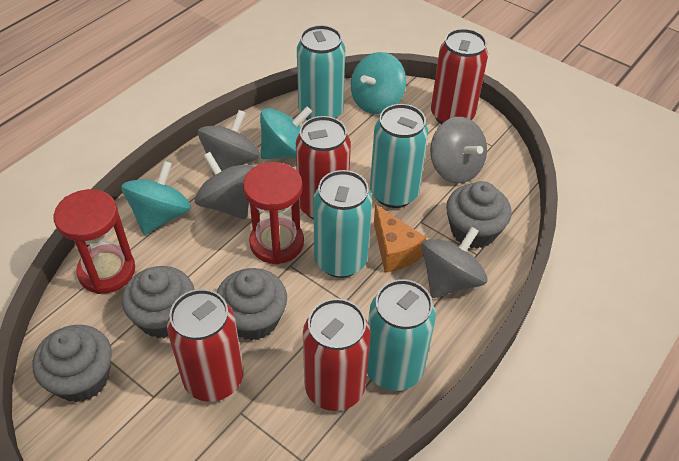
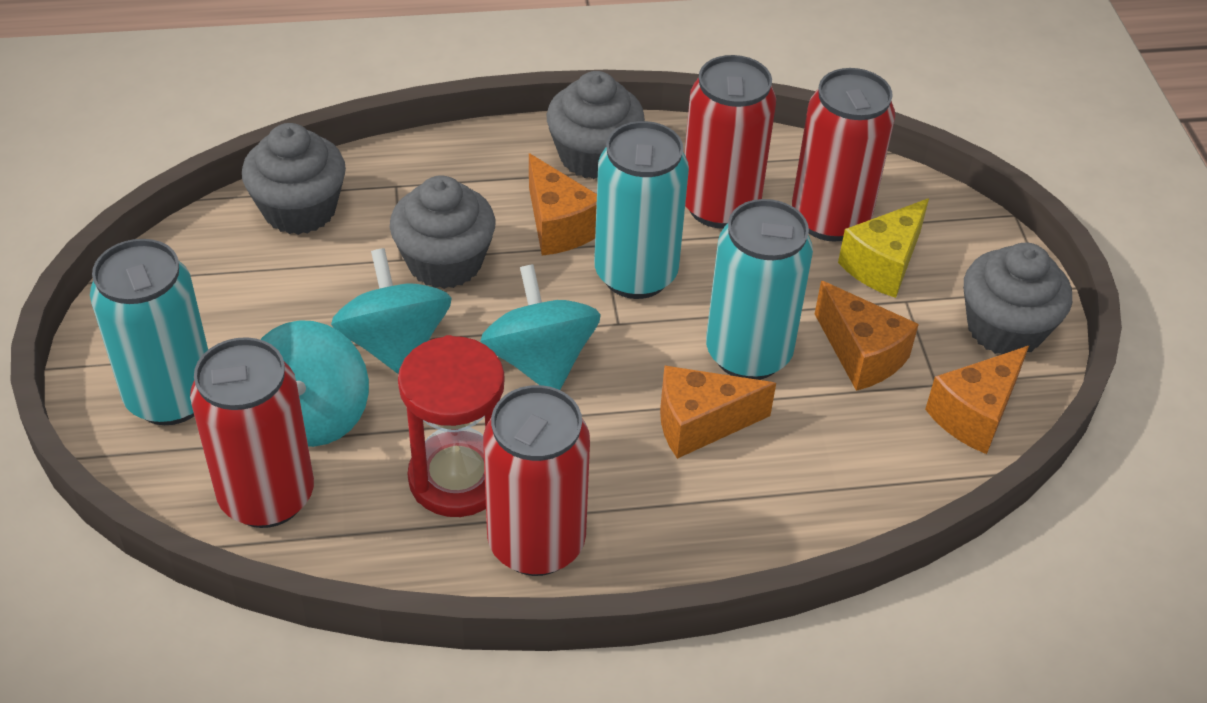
grey spinning top: 4 -> 0
orange cheese: 1 -> 4
red hourglass: 2 -> 1
turquoise can: 4 -> 3
yellow cheese: 0 -> 1

